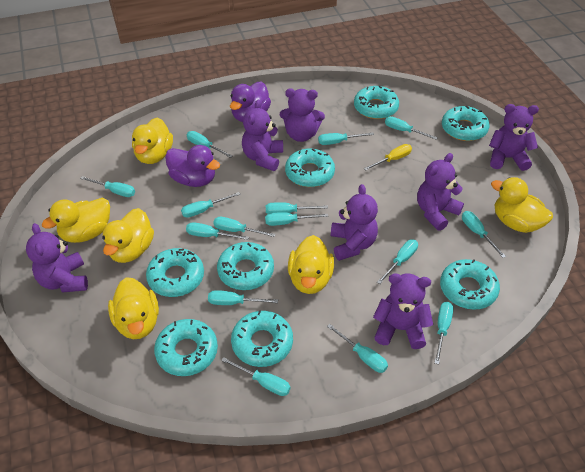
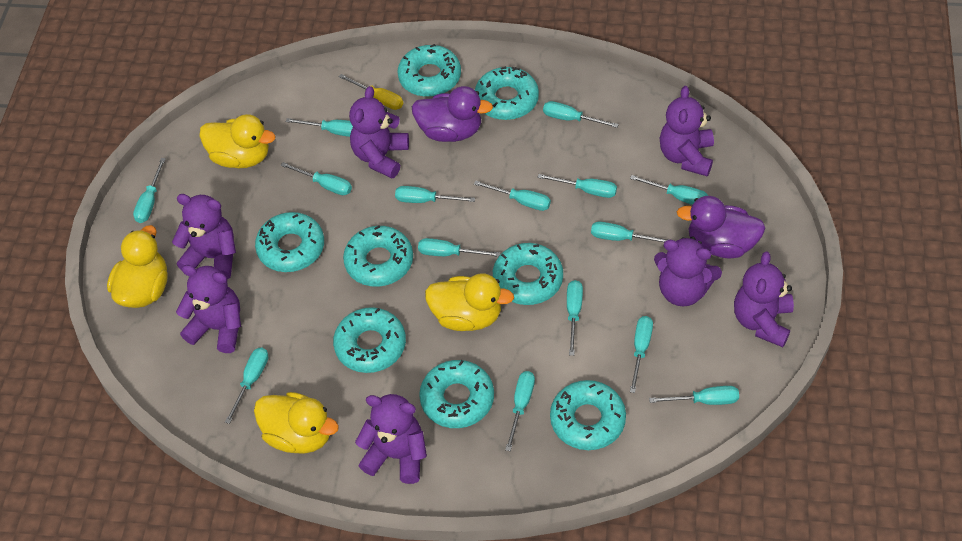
yellow duck: 6 -> 4

